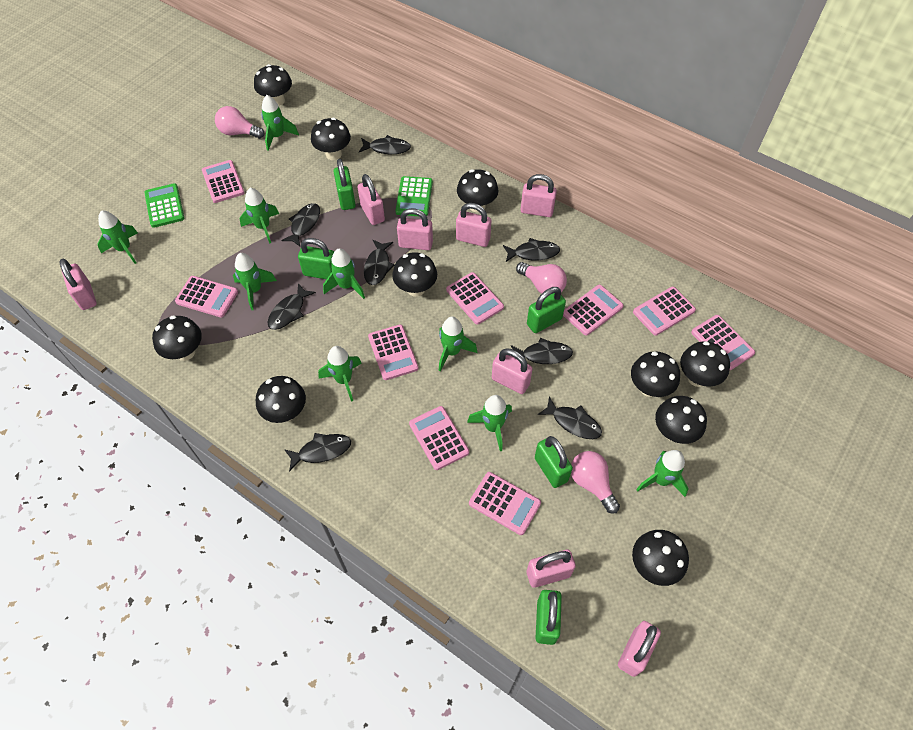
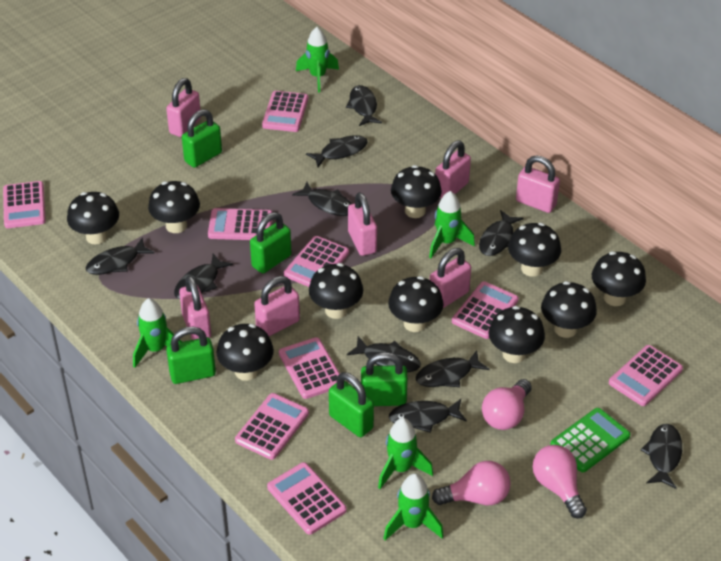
black fish: 8 -> 10
green calculator: 2 -> 1
green rocket: 9 -> 5
pink padlock: 8 -> 7

